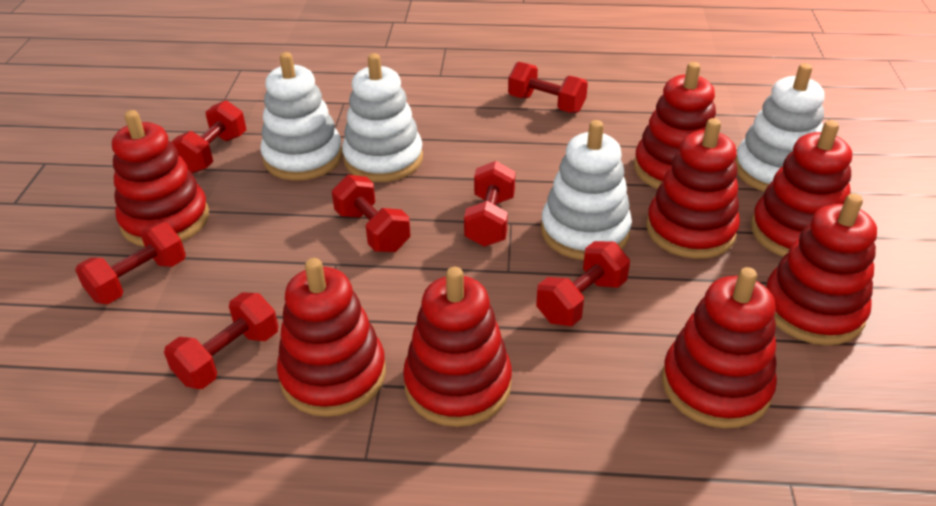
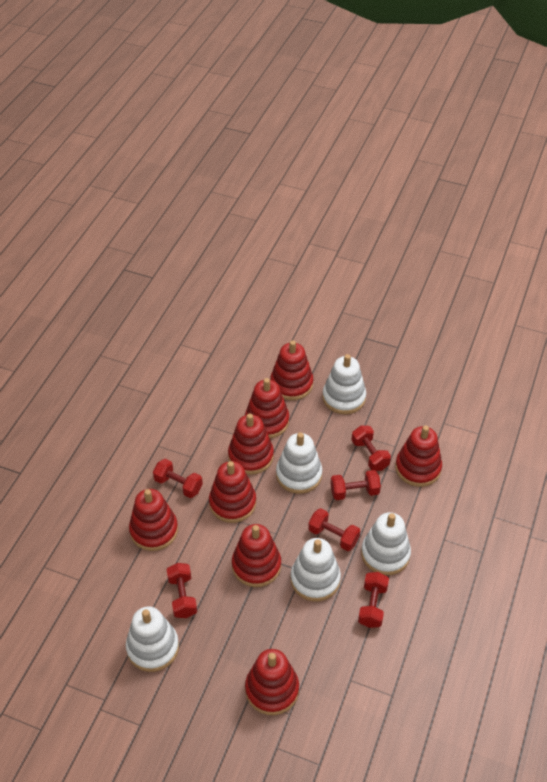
red dumbbell: 7 -> 6
white stacking toy: 4 -> 5

